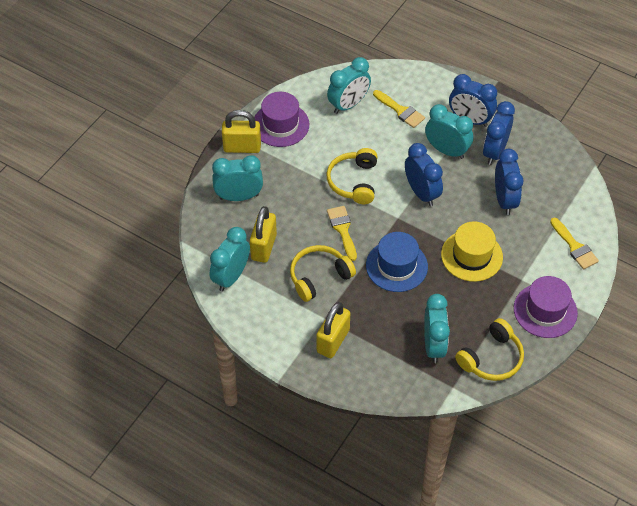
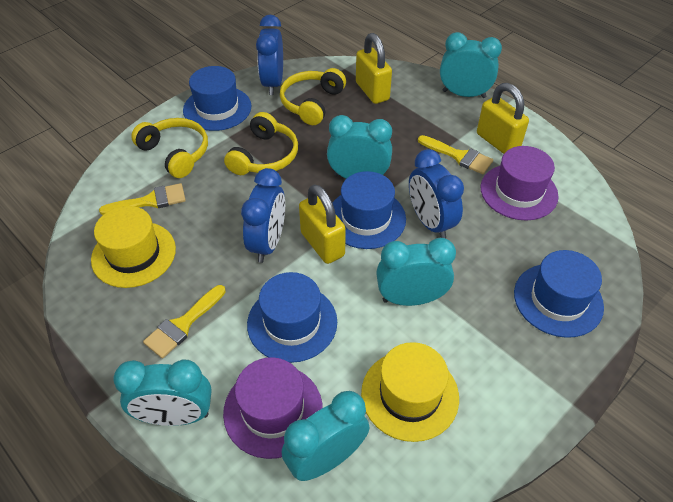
blue clock: 4 -> 3
blue hat: 1 -> 4
yellow hat: 1 -> 2

